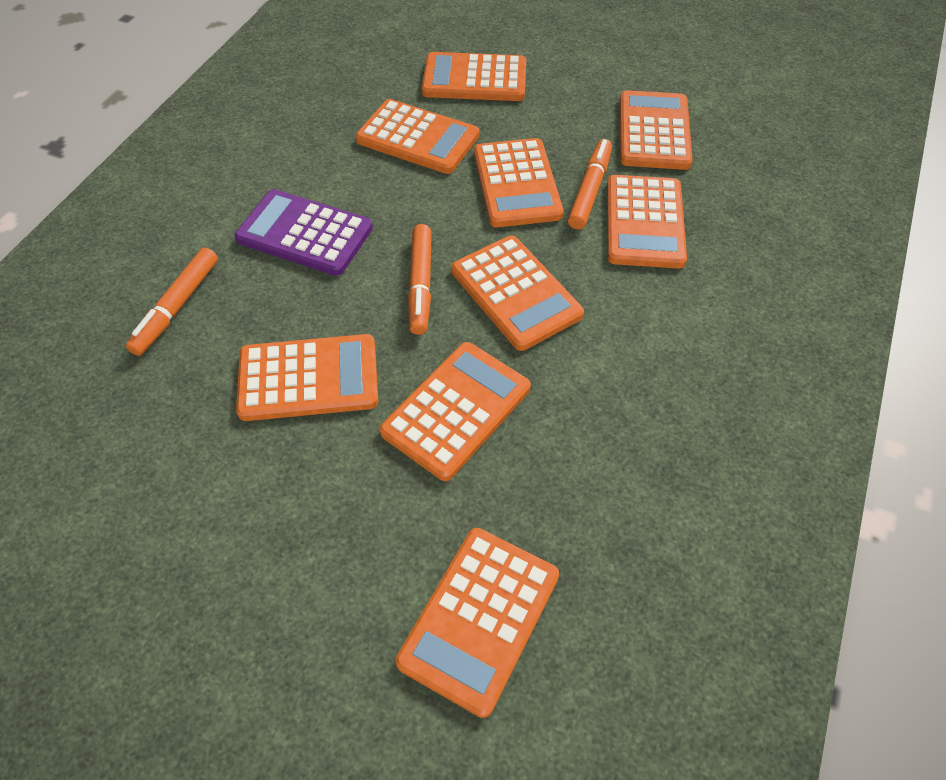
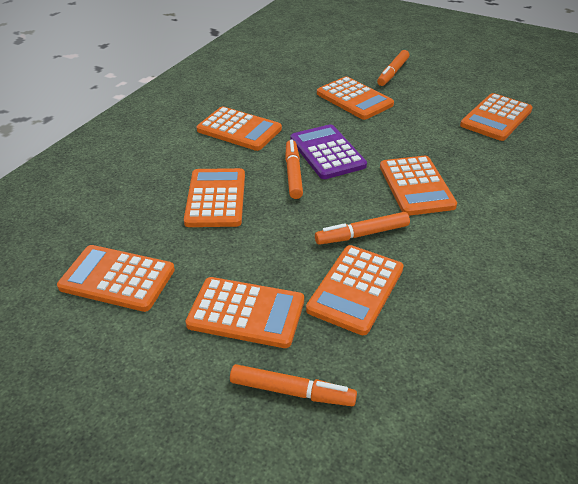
orange calculator: 9 -> 8
orange marker: 3 -> 4

